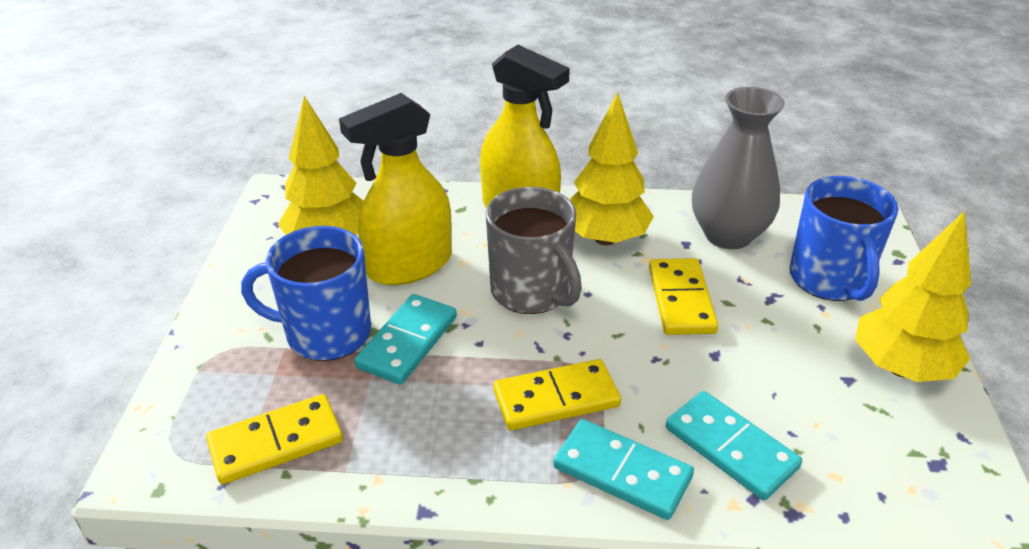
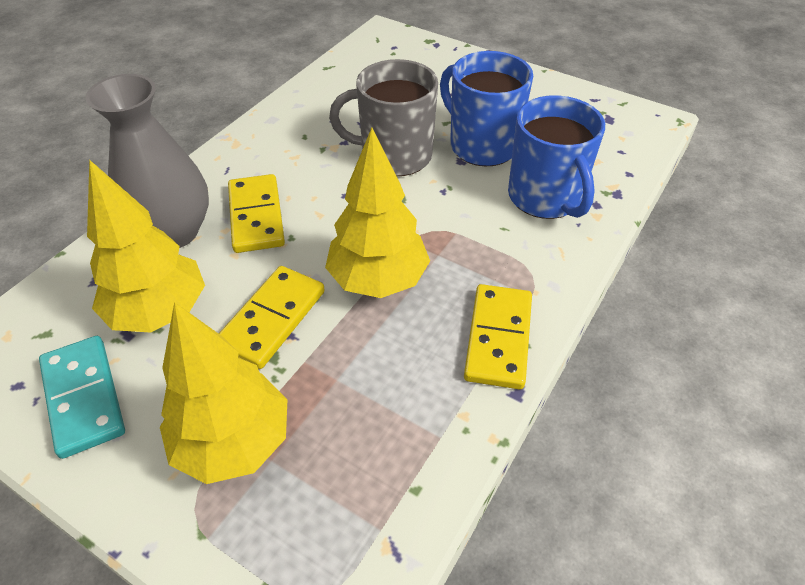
turquoise domino: 3 -> 1
yellow spray bottle: 2 -> 0

